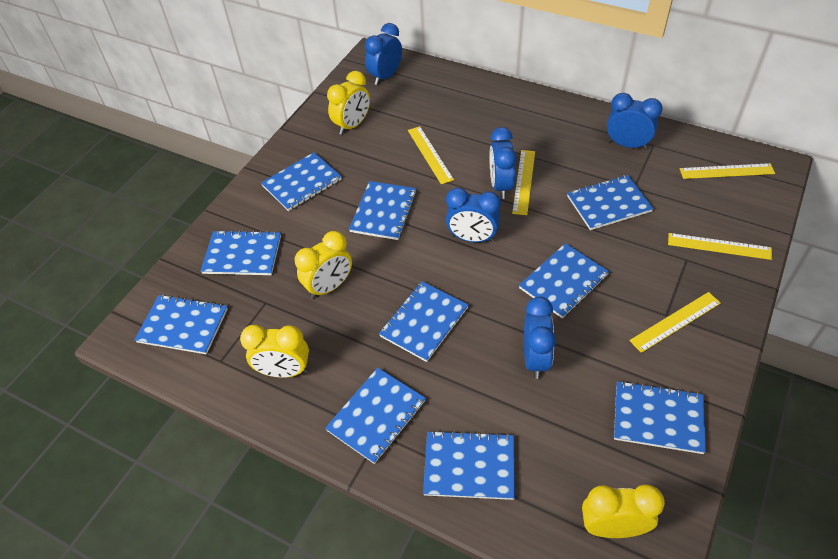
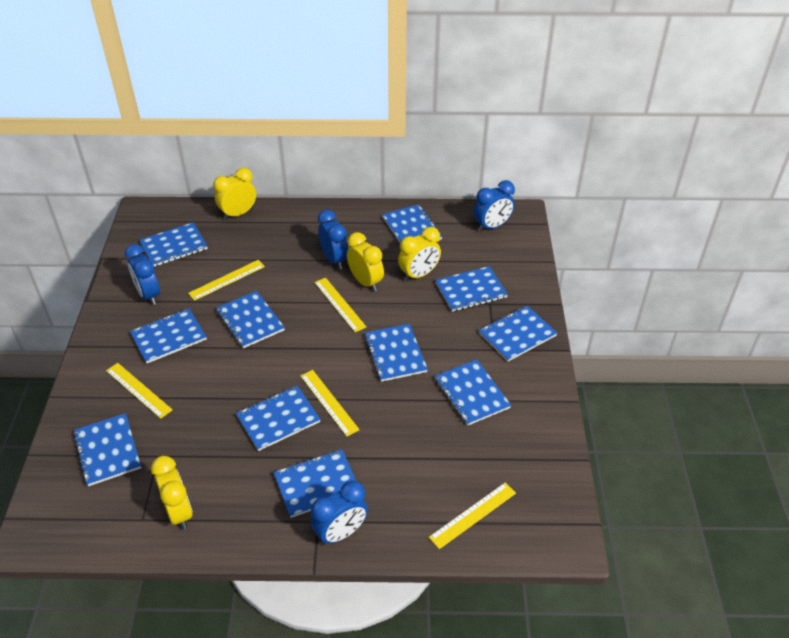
blue clock: 5 -> 4
blue notebook: 10 -> 11

